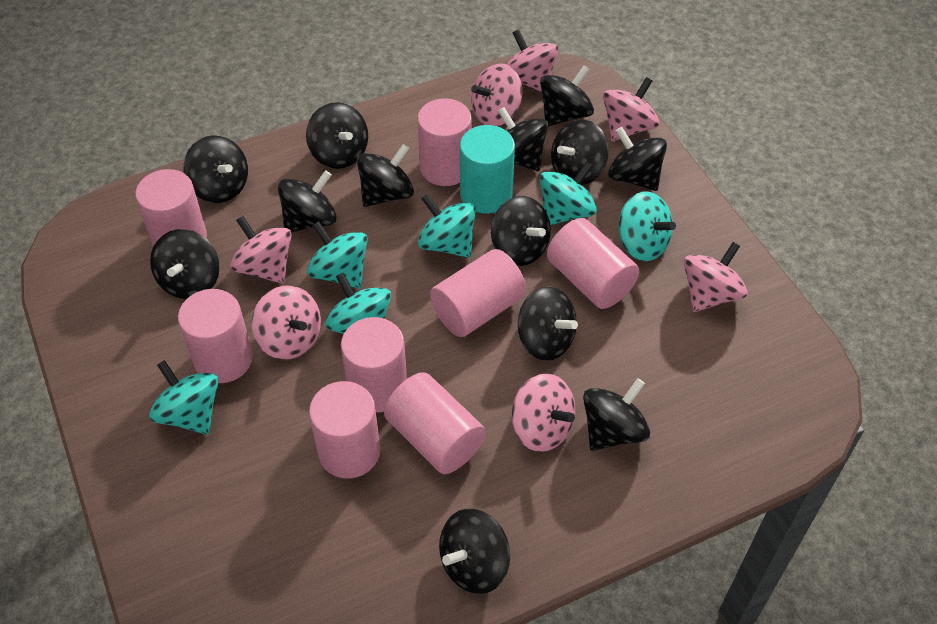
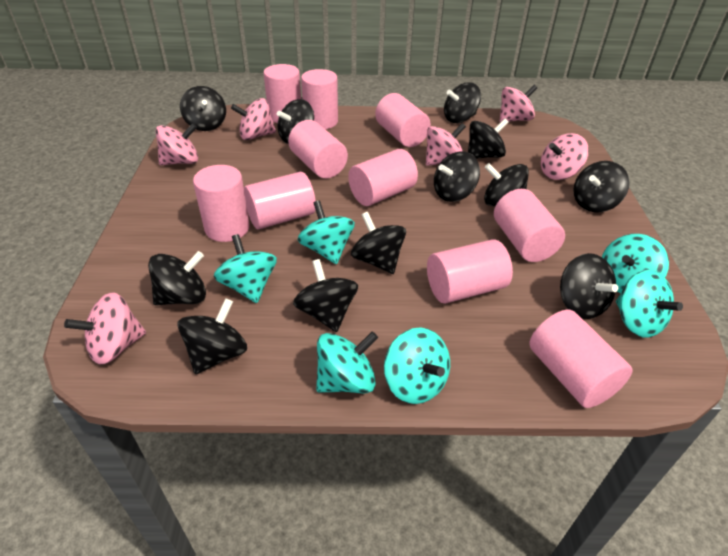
black spinning top: 13 -> 12
pink cylinder: 8 -> 10
pink spinning top: 7 -> 6
turquoise cylinder: 1 -> 0

